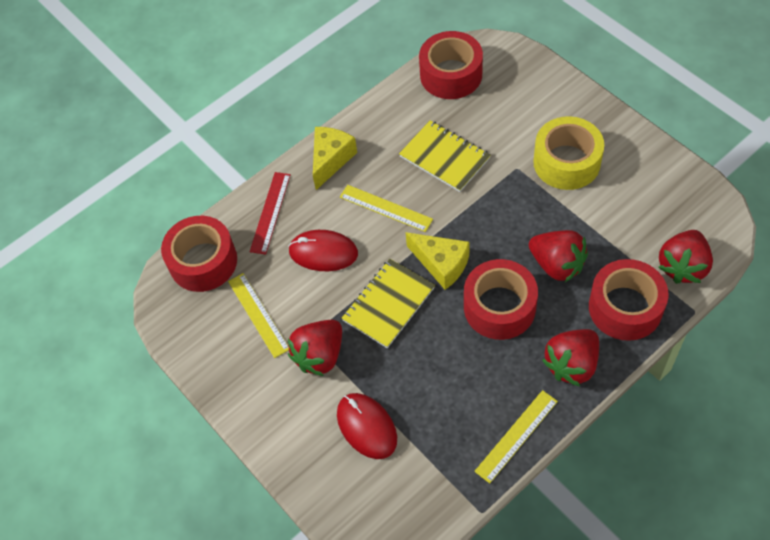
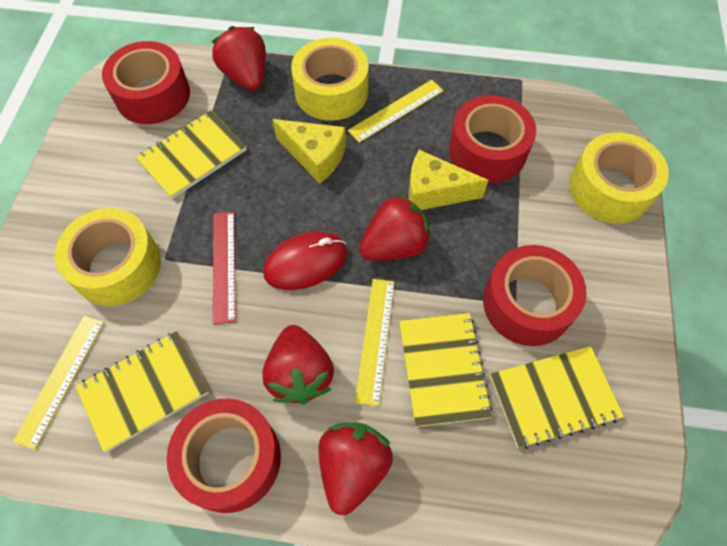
red mouse: 2 -> 1
yellow notebook: 2 -> 4
yellow tape: 1 -> 3

